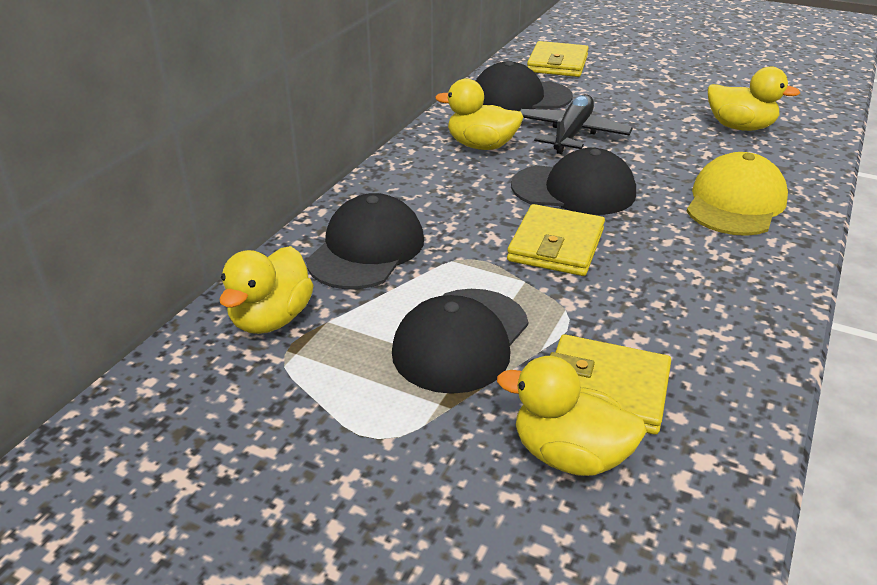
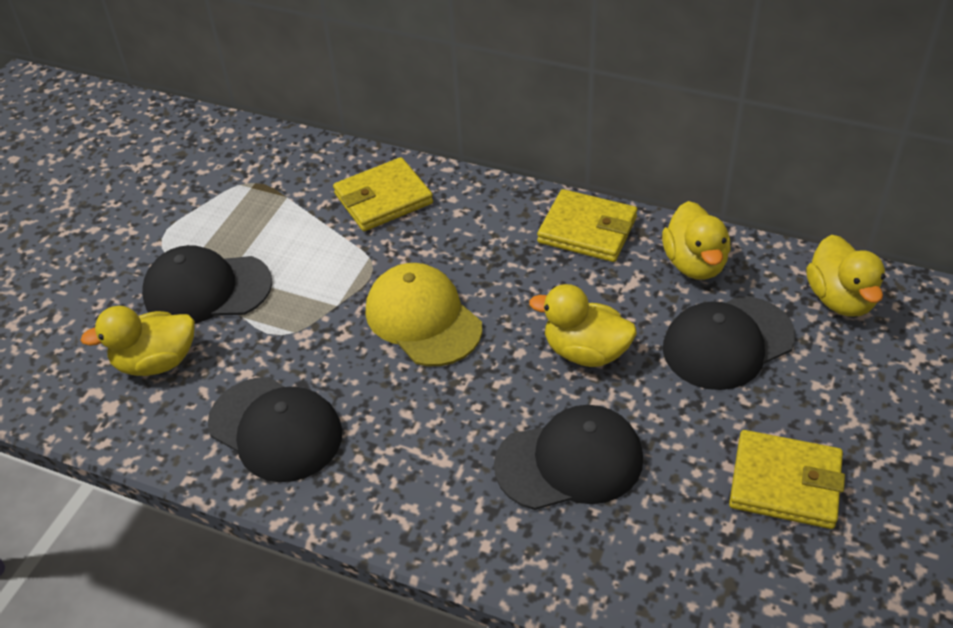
black plane: 1 -> 0

